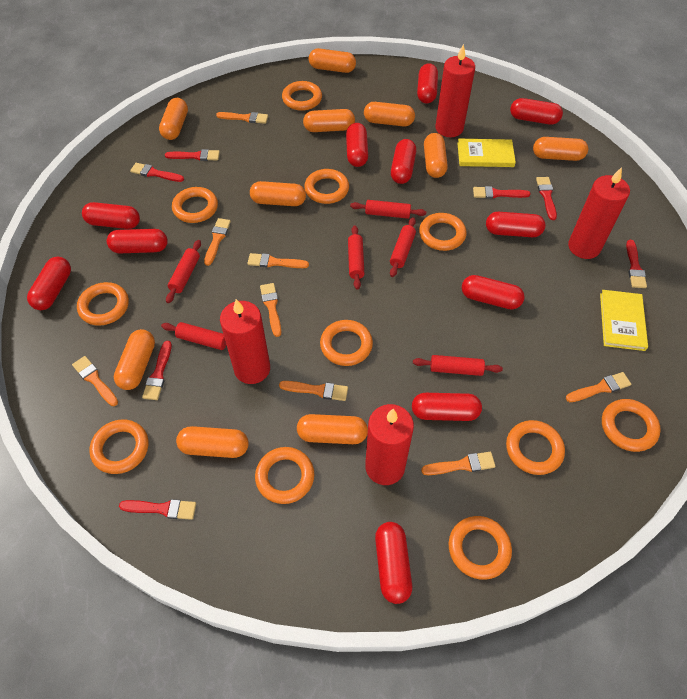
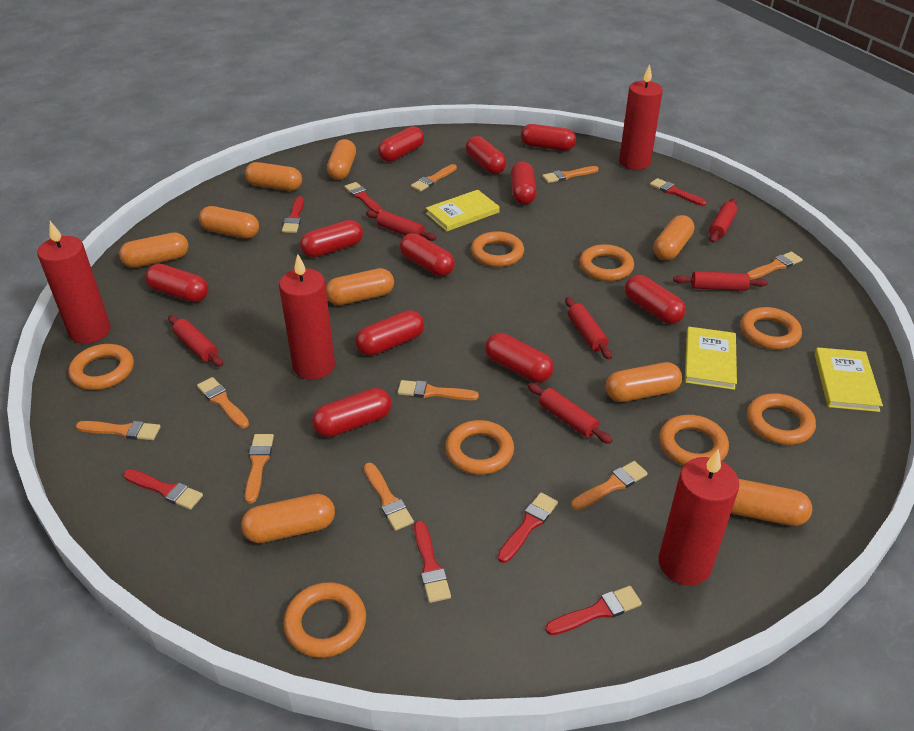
orange brush: 8 -> 9
orange capsule: 10 -> 9
orange ring: 11 -> 8
yellow book: 2 -> 3

